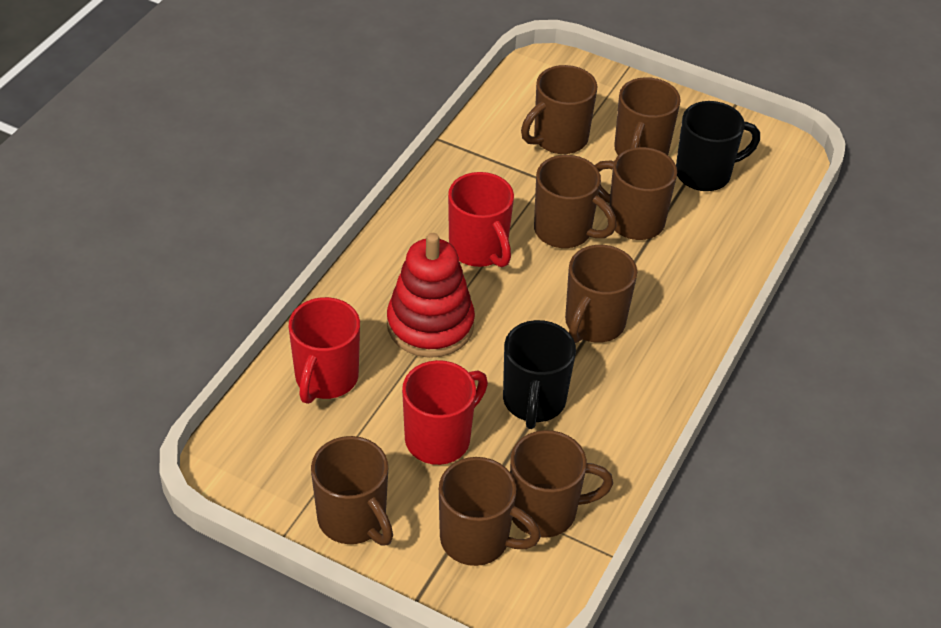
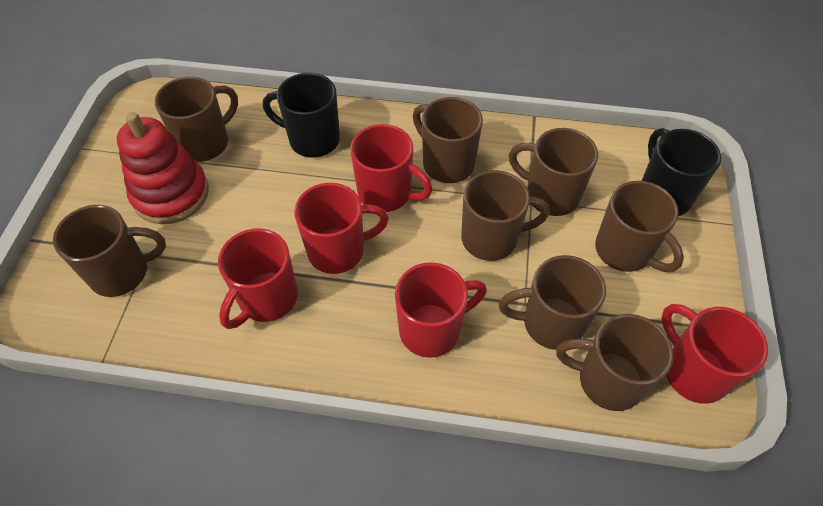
red mug: 3 -> 5

